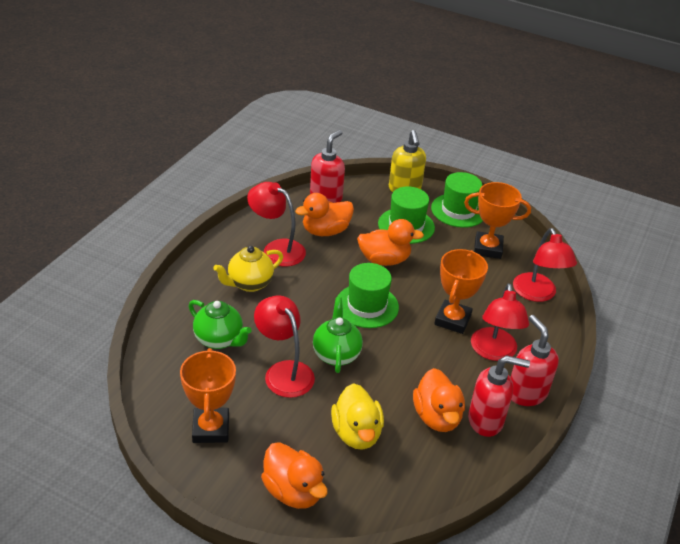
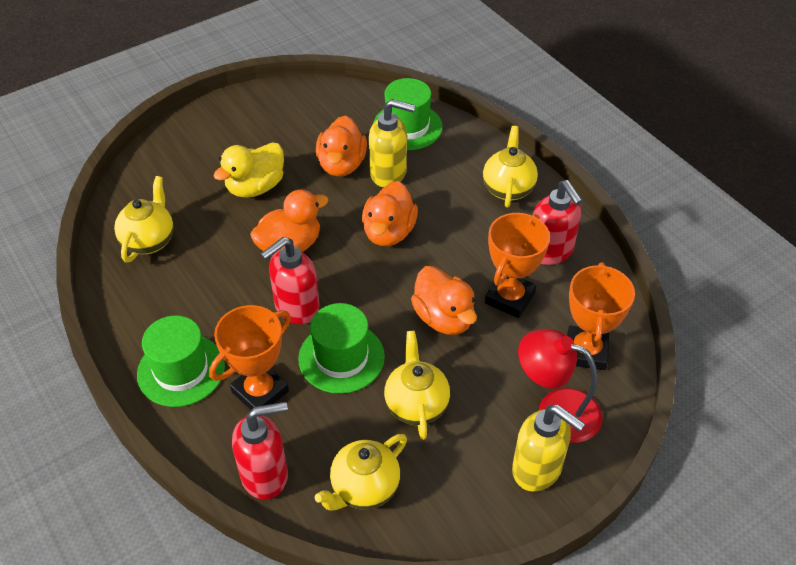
green teapot: 2 -> 0
red lamp: 4 -> 1
yellow soap dispenser: 1 -> 2
yellow teapot: 1 -> 4

